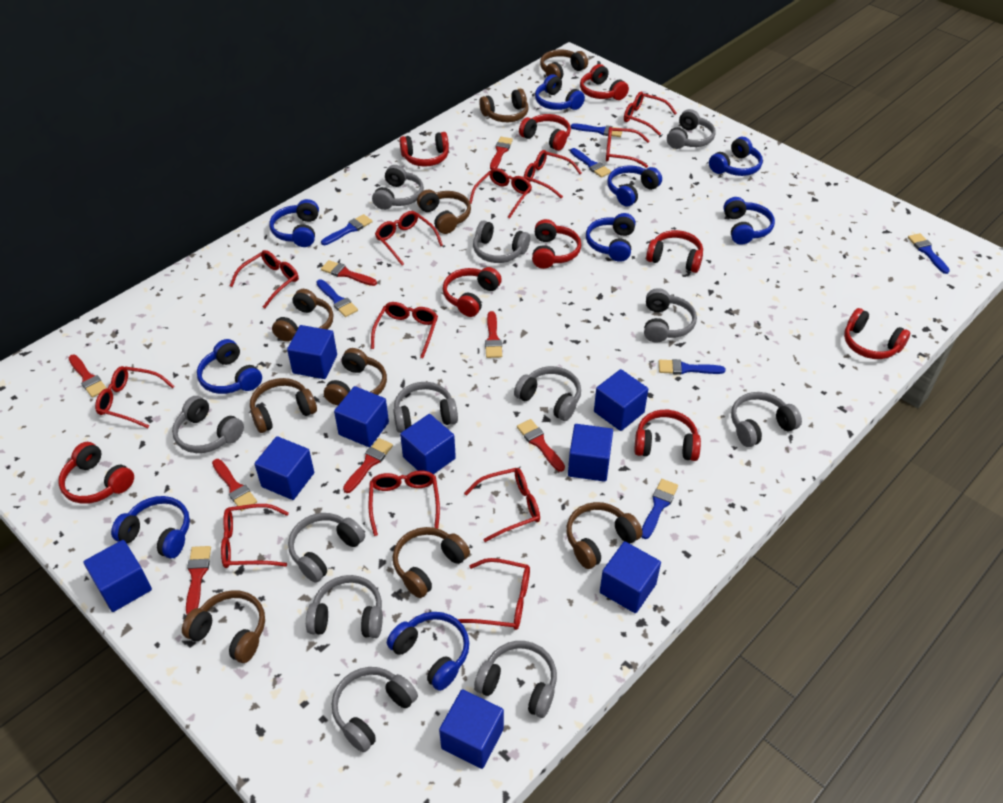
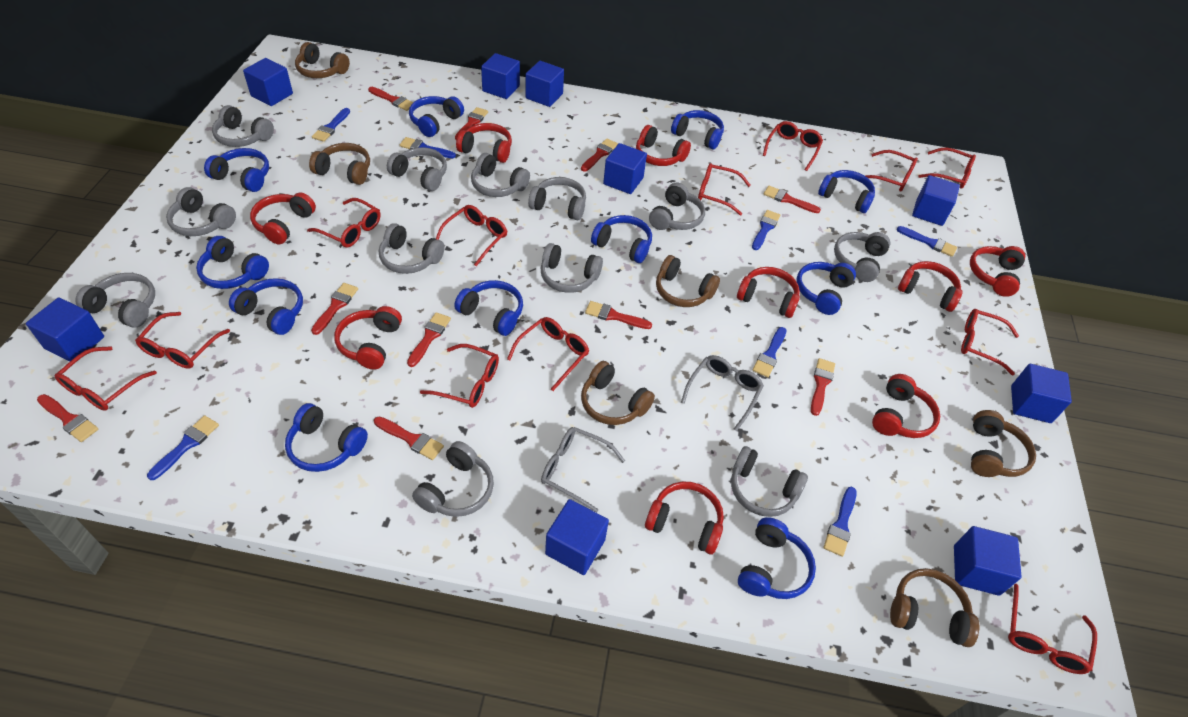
blue headphones: 9 -> 11
brown headphones: 9 -> 6
grey glasses: 0 -> 2
red brush: 8 -> 10

